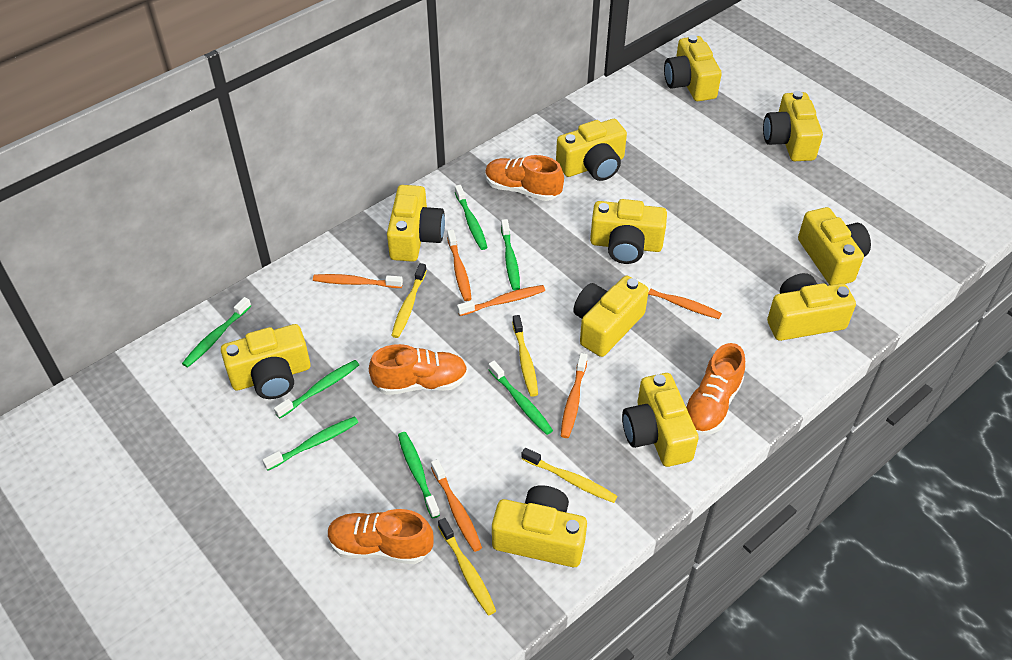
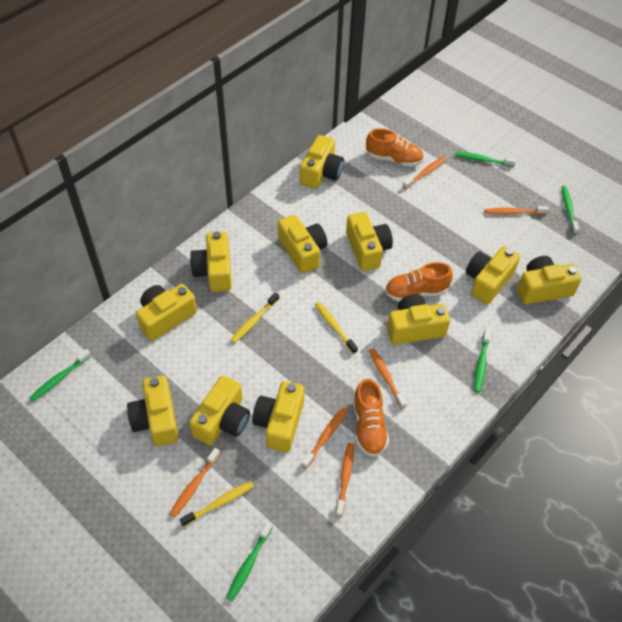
green toothbrush: 7 -> 5
orange shoe: 4 -> 3
yellow toothbrush: 4 -> 3

